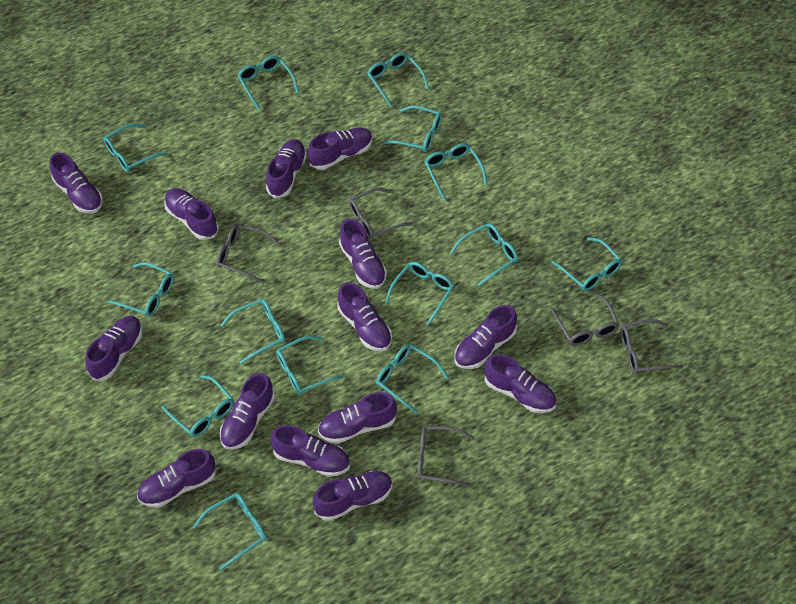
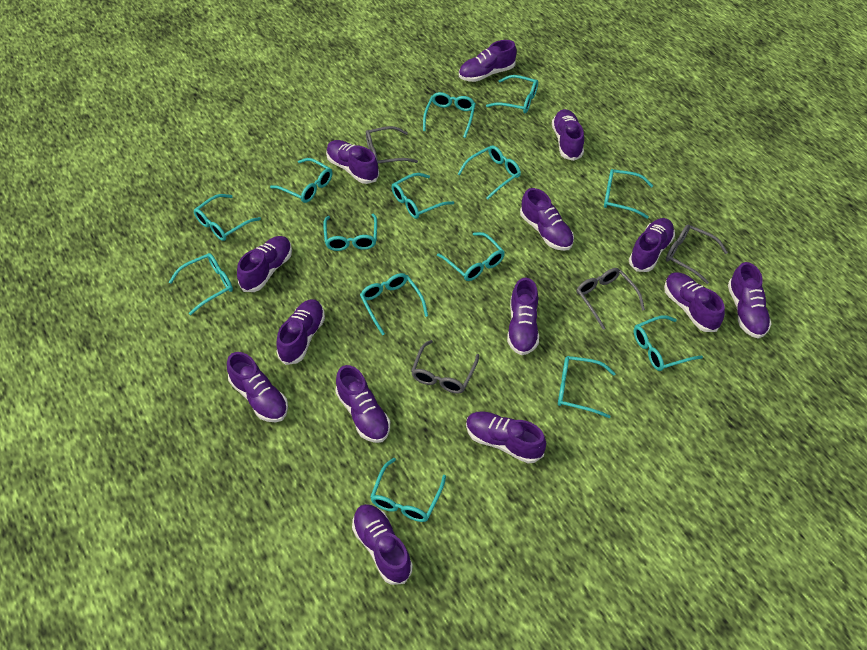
grey glasses: 5 -> 4

